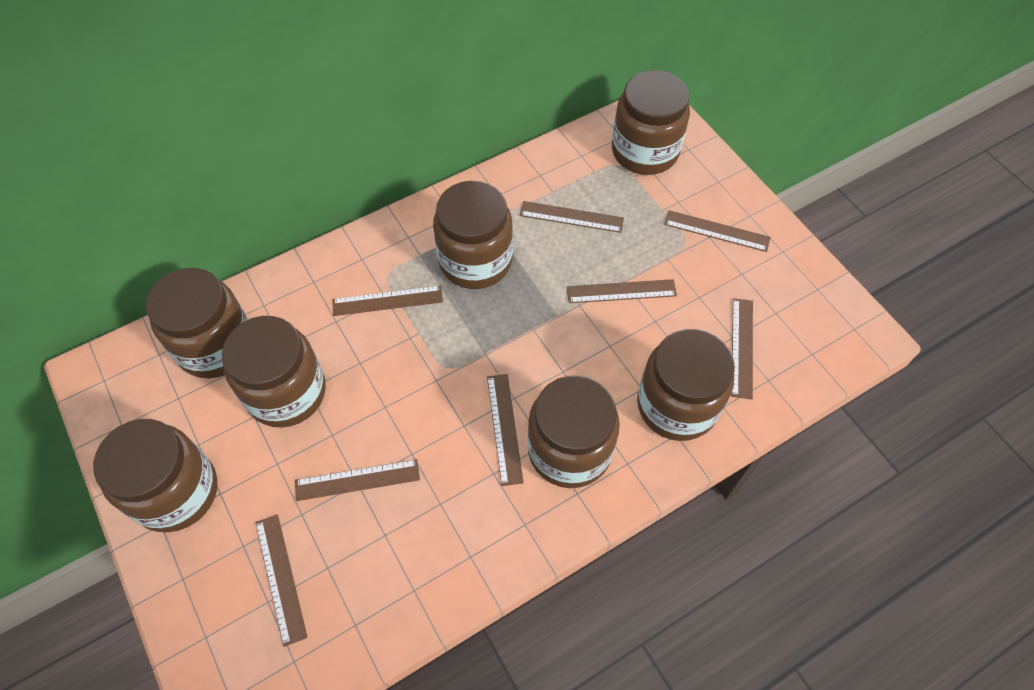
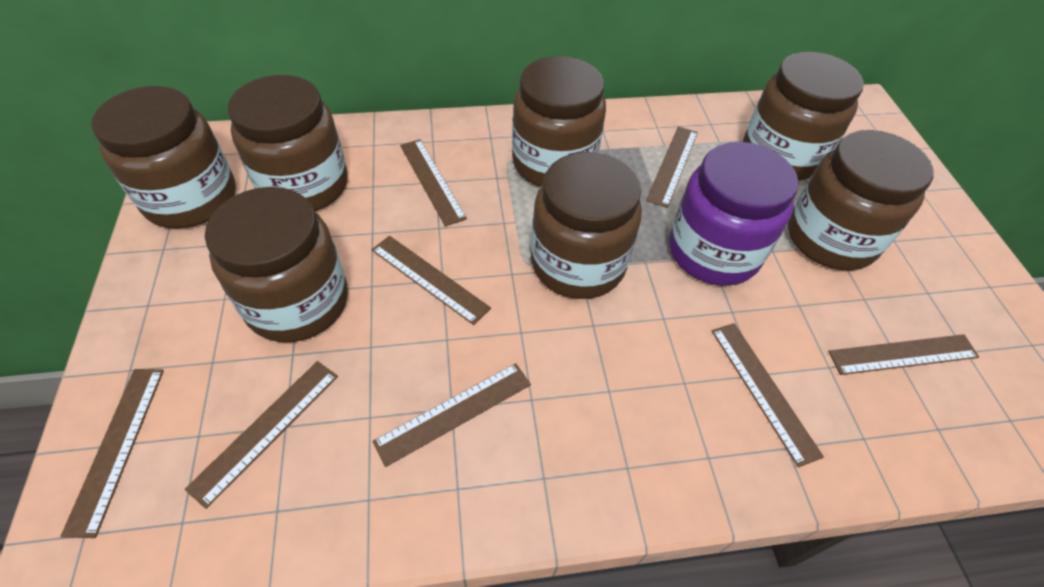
purple jar: 0 -> 1

